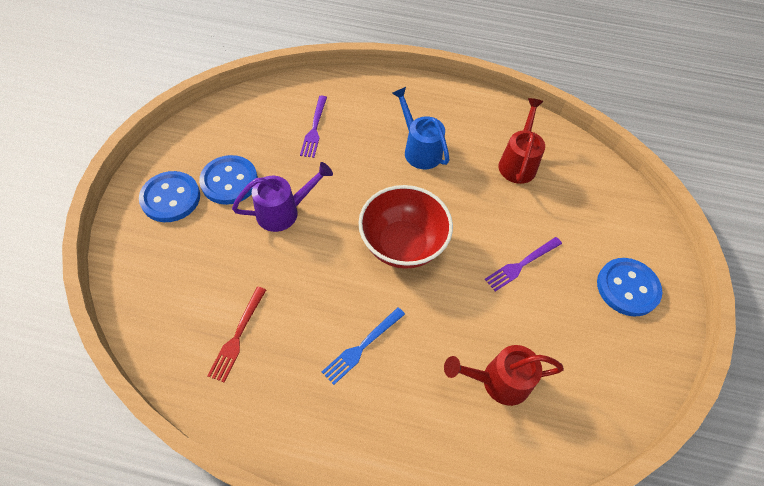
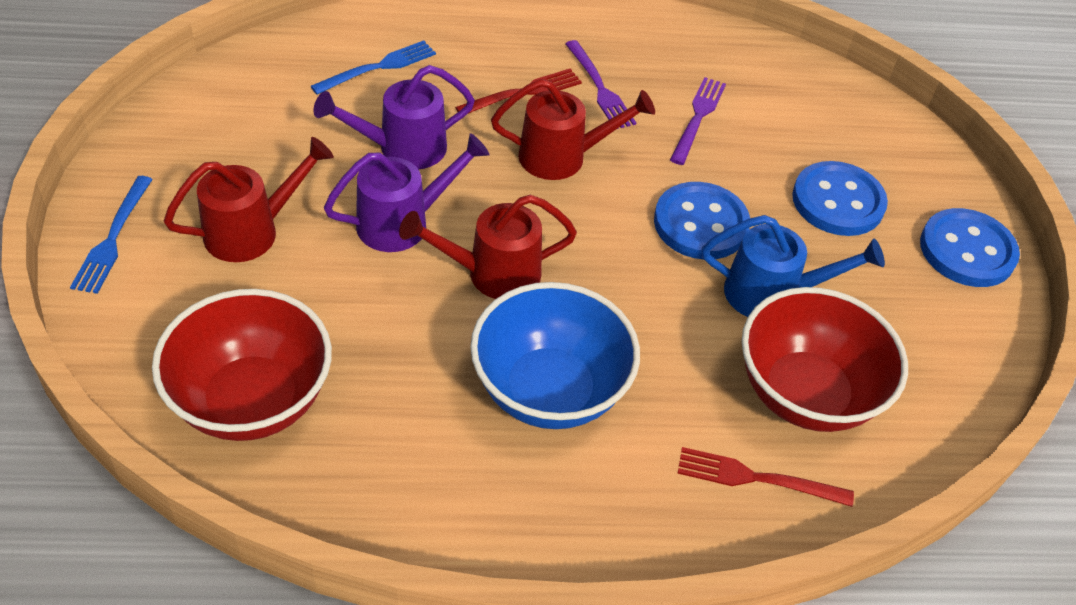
blue bowl: 0 -> 1
blue fork: 1 -> 2
purple watering can: 1 -> 2
red bowl: 1 -> 2
red fork: 1 -> 2
red watering can: 2 -> 3

